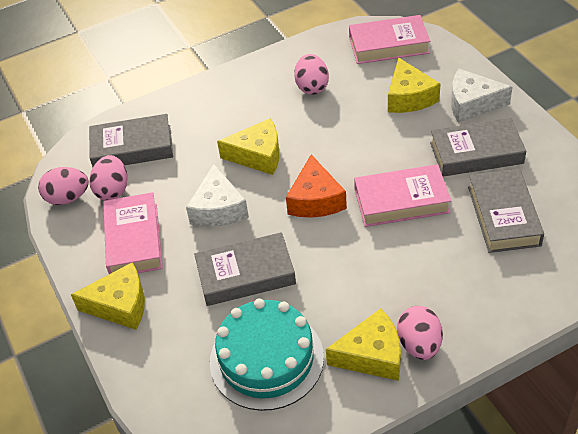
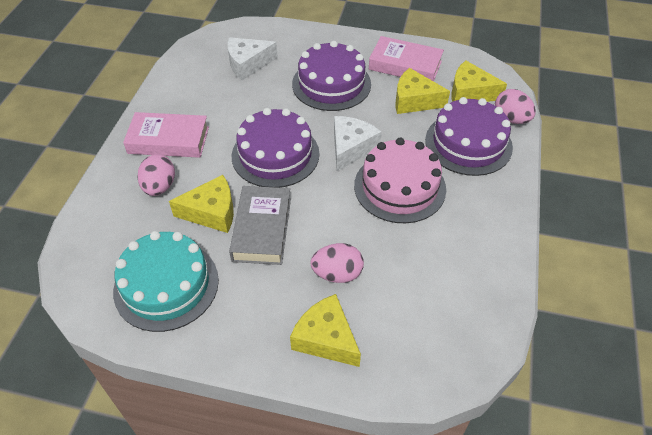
grey book: 4 -> 1
orange cheese: 1 -> 0
pink book: 3 -> 2
pink cake: 0 -> 1
pink egg: 4 -> 3
purple cake: 0 -> 3

